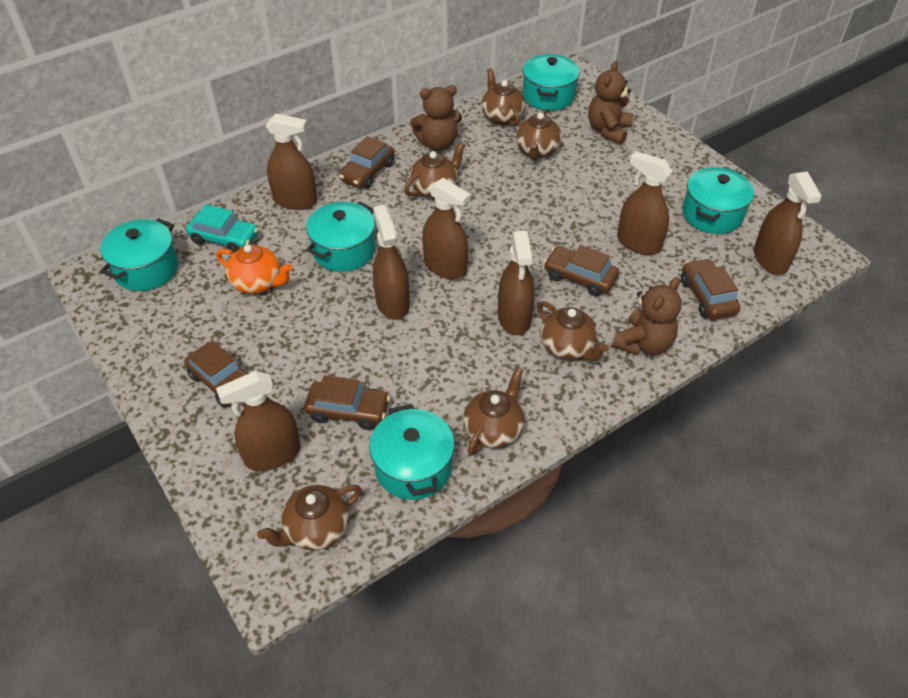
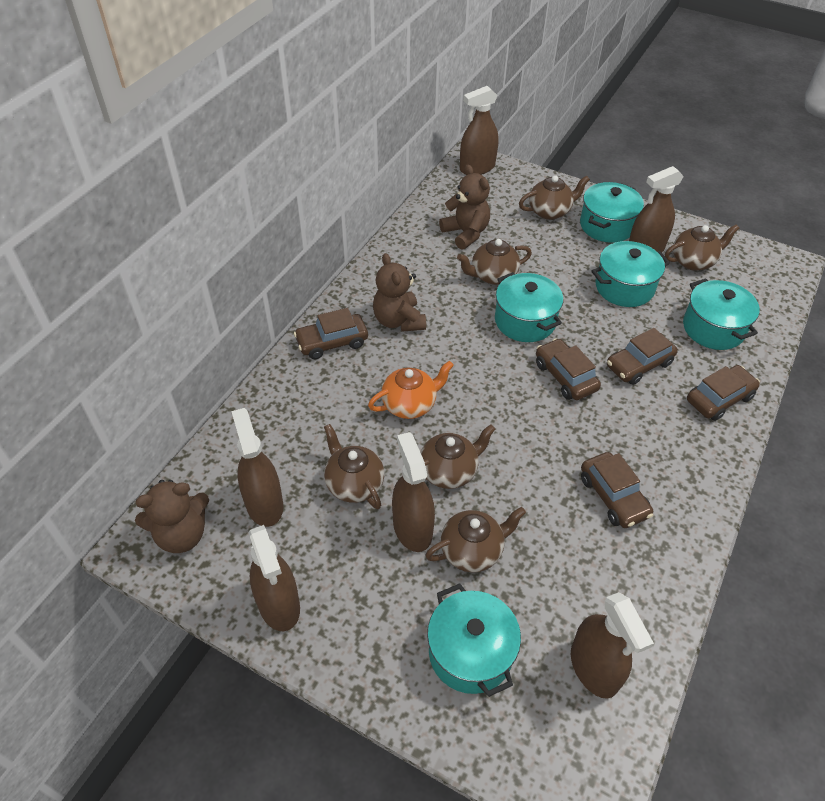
brown spray bottle: 7 -> 6
turquoise car: 1 -> 0

